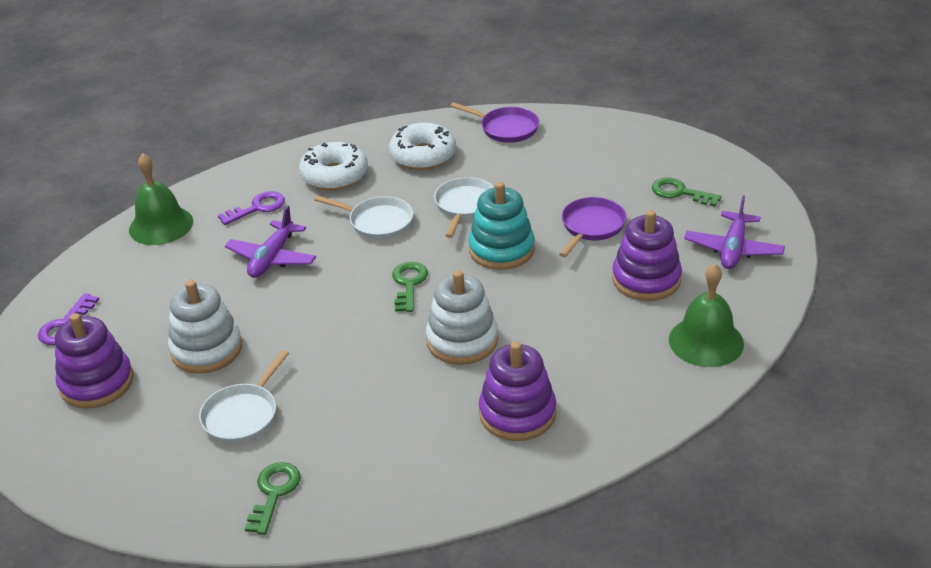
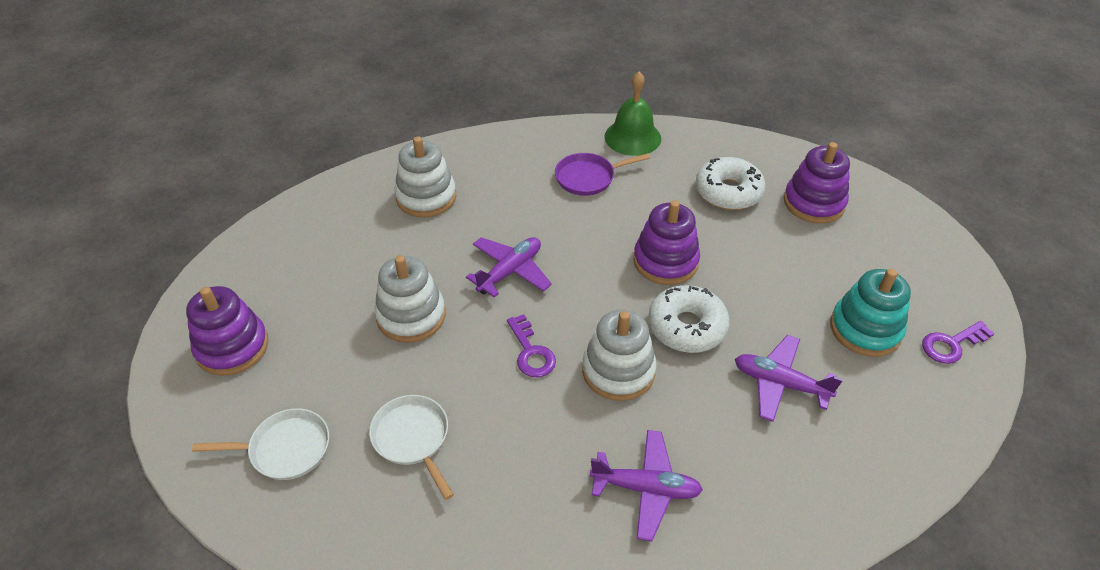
green bell: 2 -> 1
green key: 3 -> 0
purple pan: 2 -> 1
purple plane: 2 -> 3
white pan: 3 -> 2
white stacking toy: 2 -> 3

